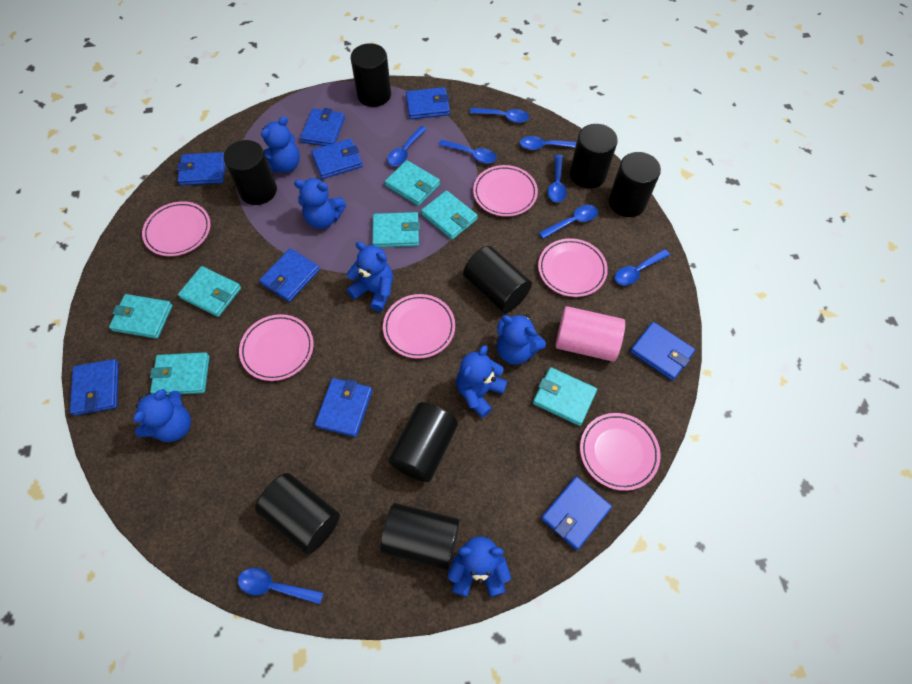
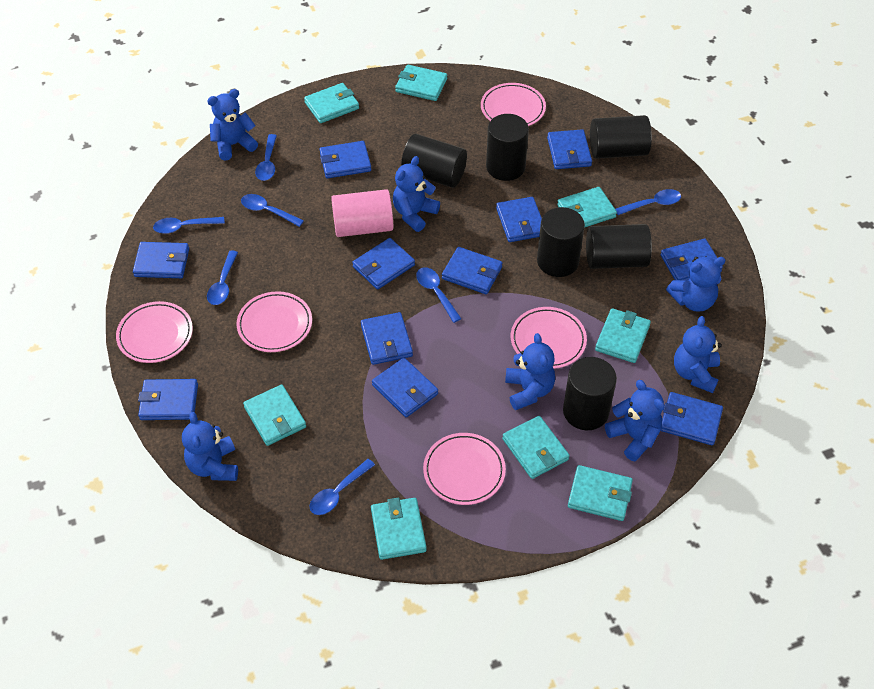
black cylinder: 8 -> 6
blue spoon: 8 -> 7
blue wallet: 9 -> 11
pink plate: 6 -> 5
turquoise wallet: 7 -> 8

